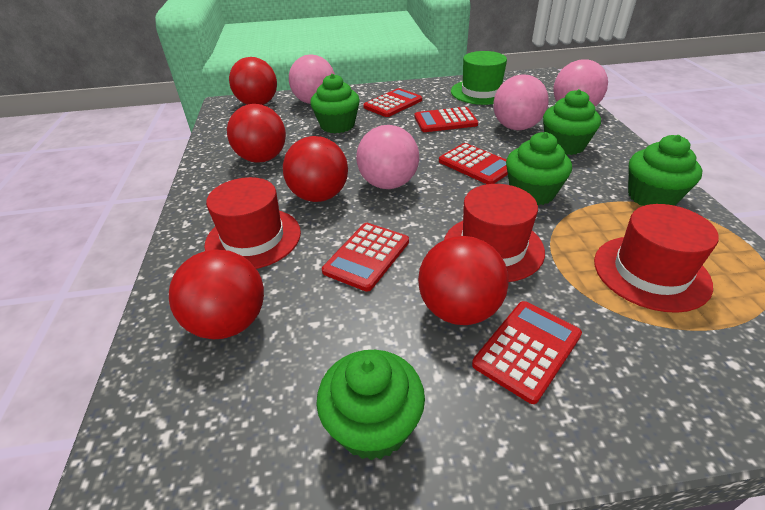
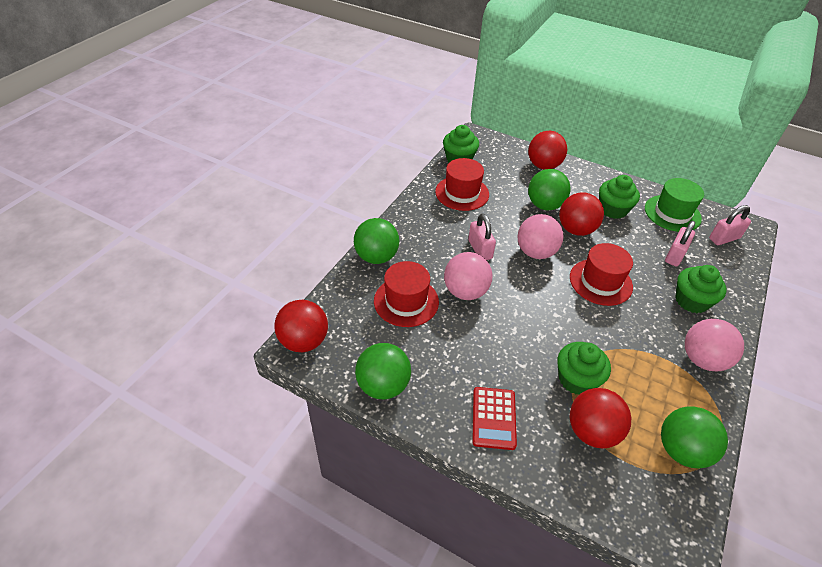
green ball: 0 -> 4
green cupcake: 5 -> 4
pink ball: 4 -> 3
pink padlock: 0 -> 3
red ball: 5 -> 4
red calculator: 5 -> 1

